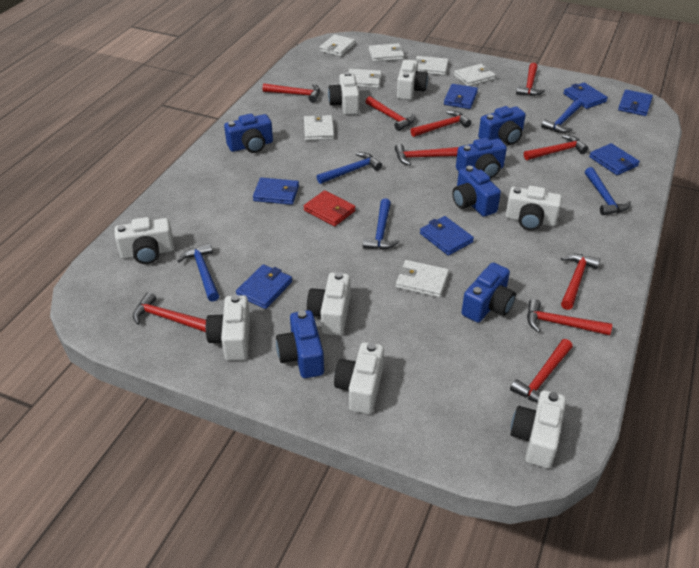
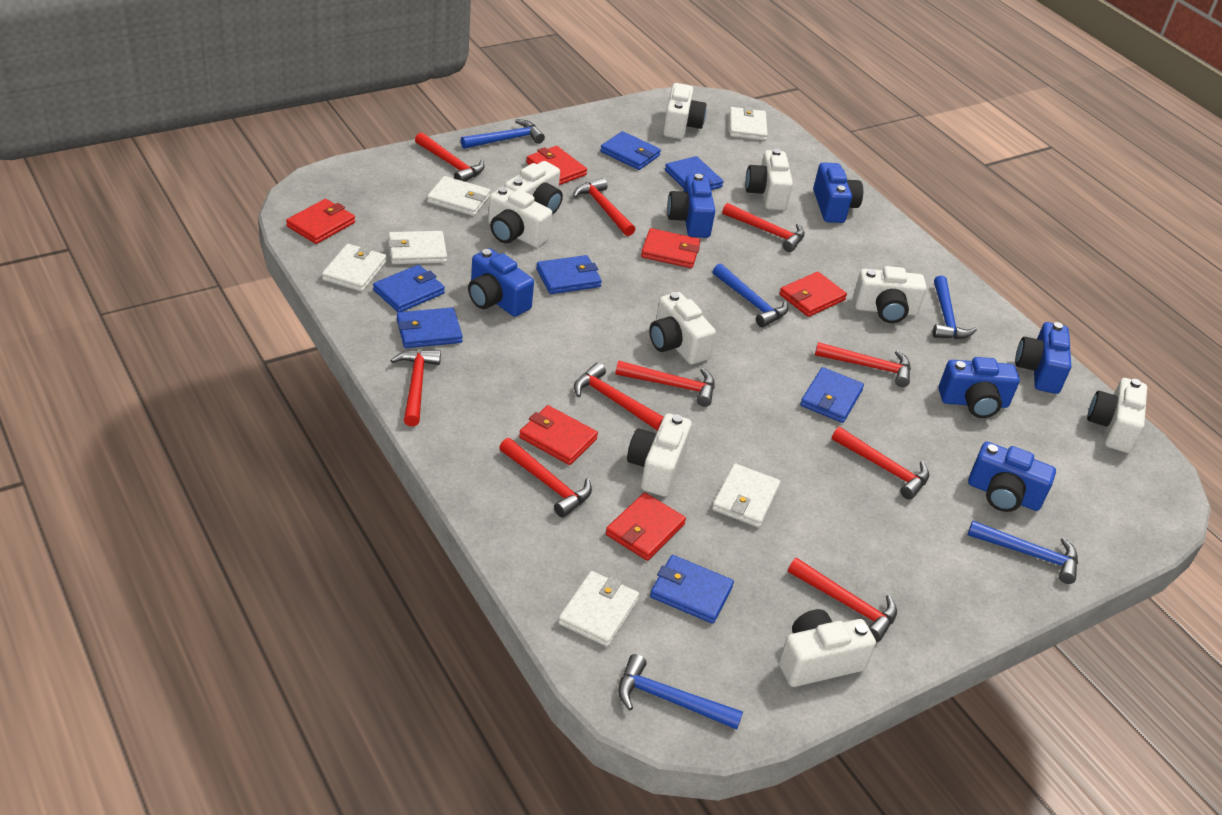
red wallet: 1 -> 6
white camera: 8 -> 9
white wallet: 7 -> 6

